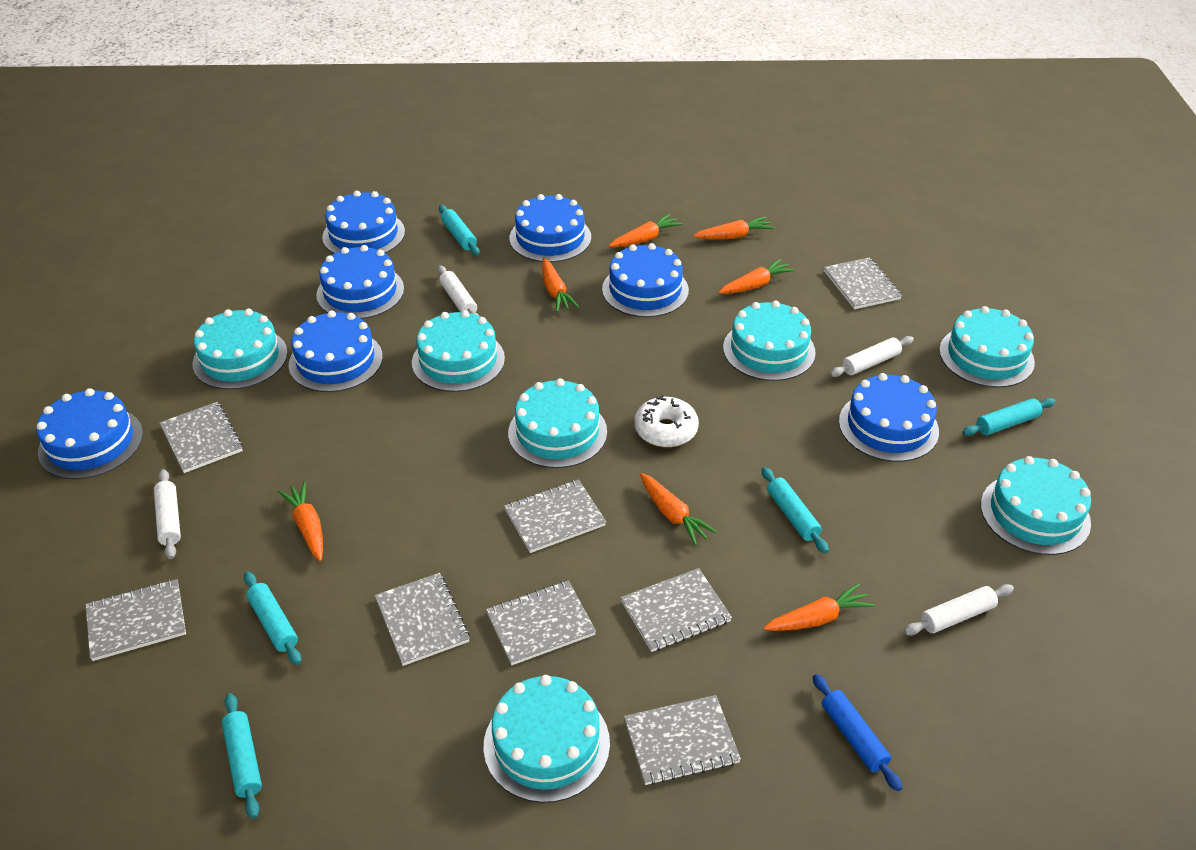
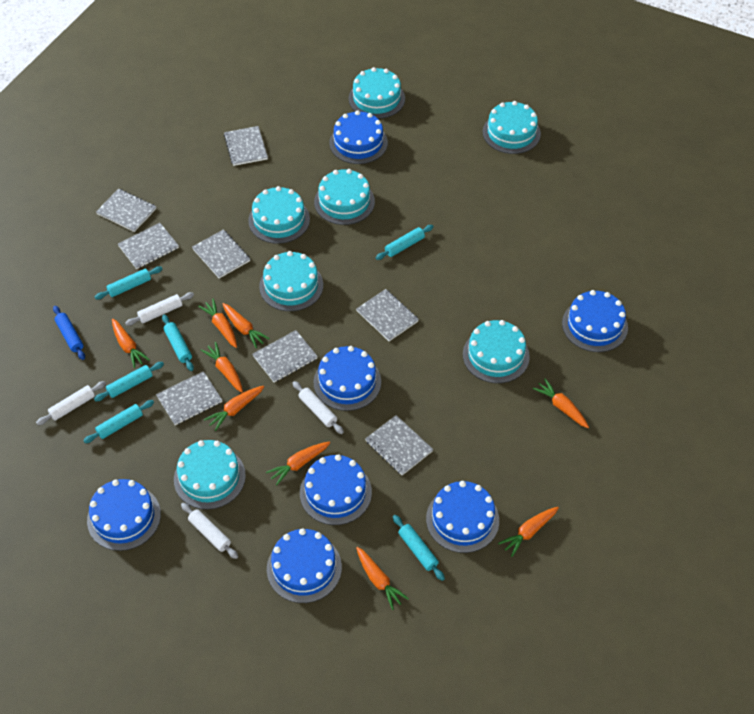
orange carrot: 7 -> 9
turquoise rolling pin: 5 -> 6
white donut: 1 -> 0

